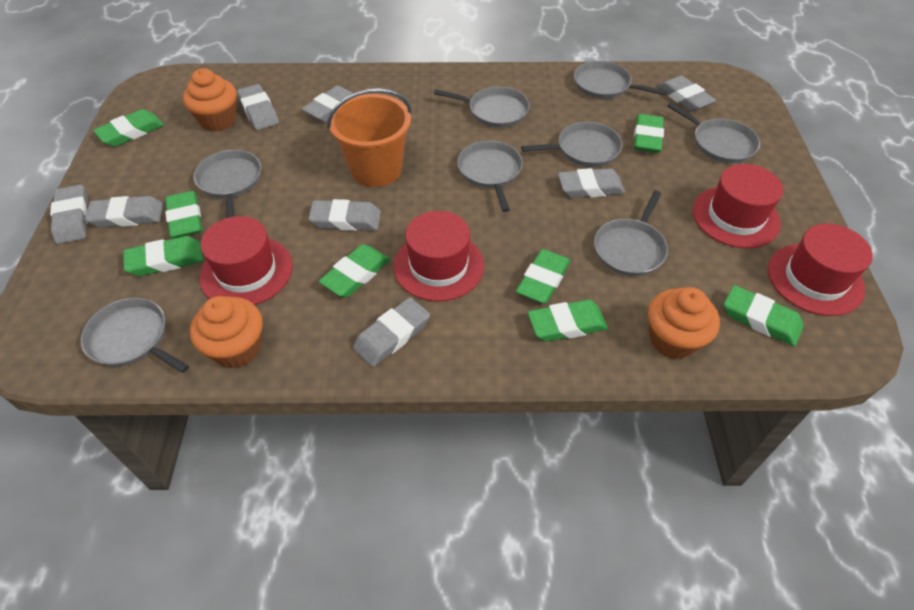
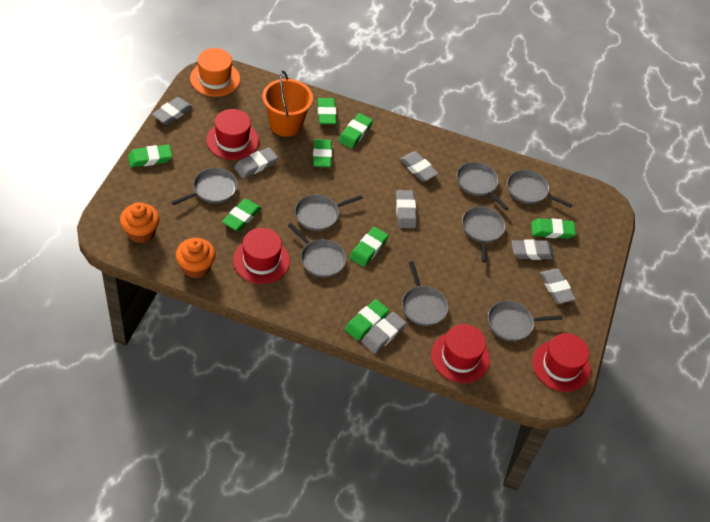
grey eraser: 8 -> 7
orange cupcake: 3 -> 2
orange hat: 0 -> 1

